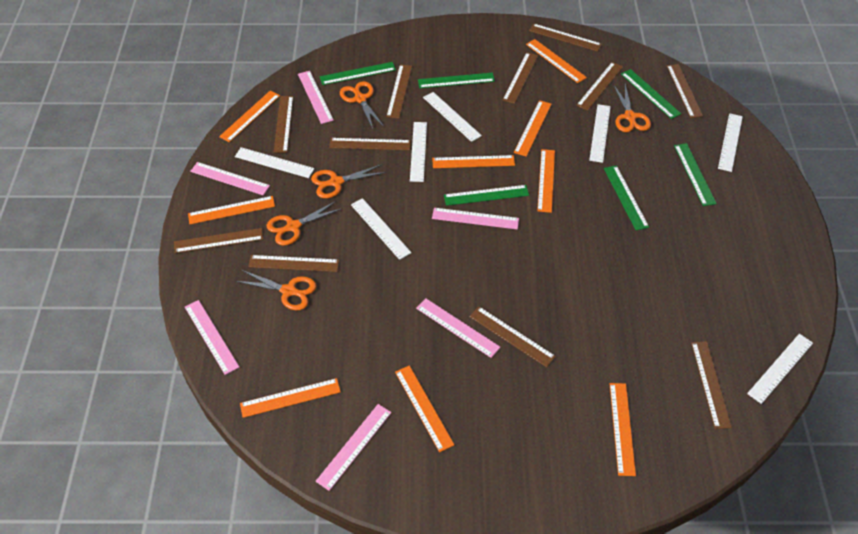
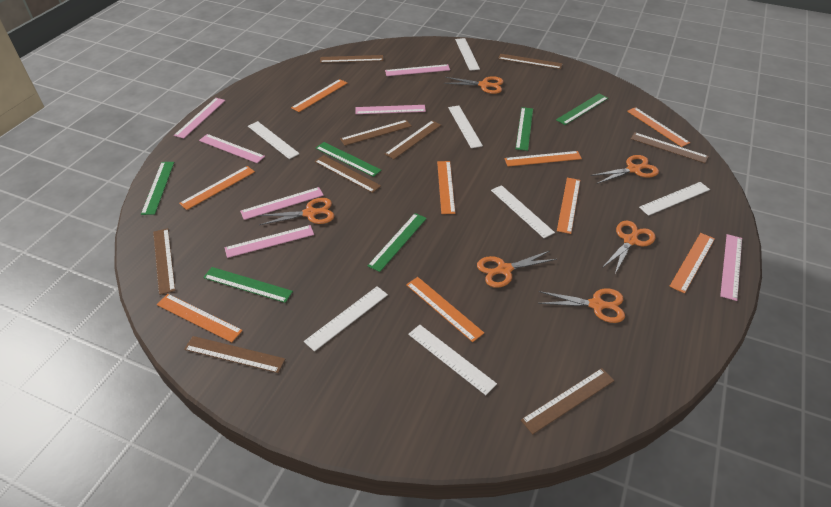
brown ruler: 11 -> 9
orange scissors: 5 -> 6
pink ruler: 6 -> 7

